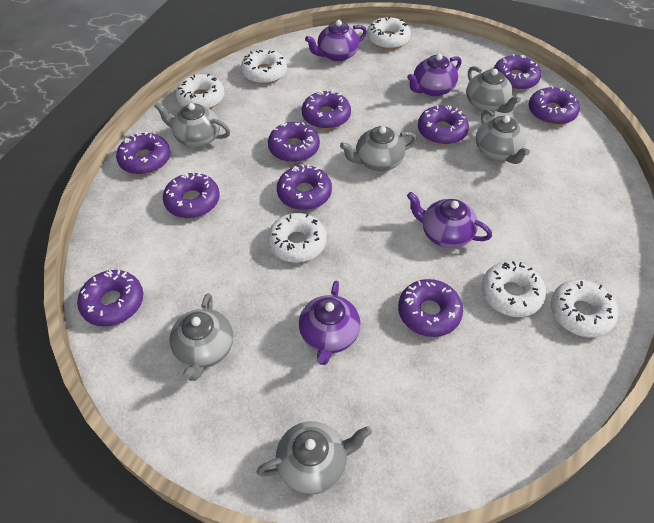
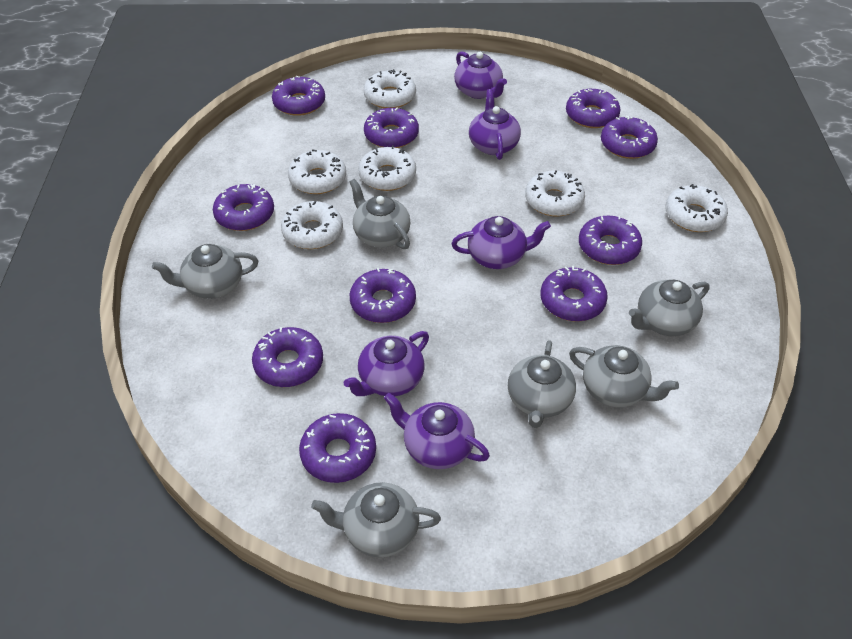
purple teapot: 4 -> 5

